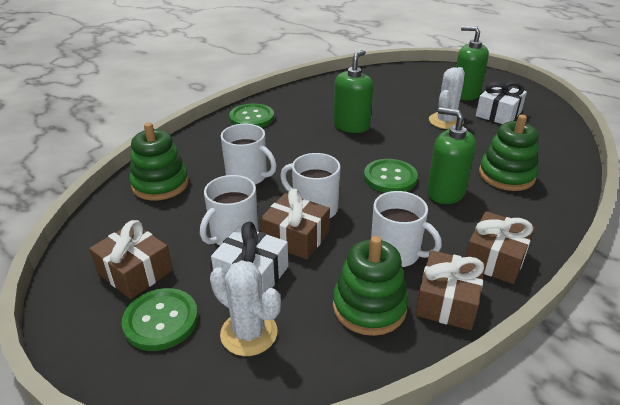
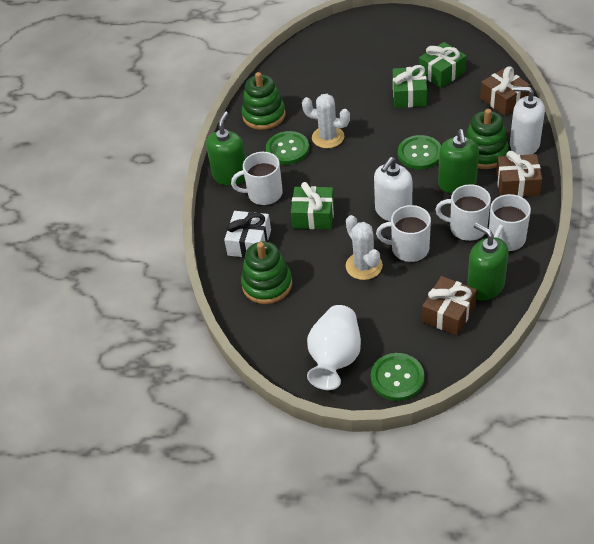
brown gift: 4 -> 3
green gift: 0 -> 3
white gift: 2 -> 1
white soap dispenser: 0 -> 2
white vase: 0 -> 1

